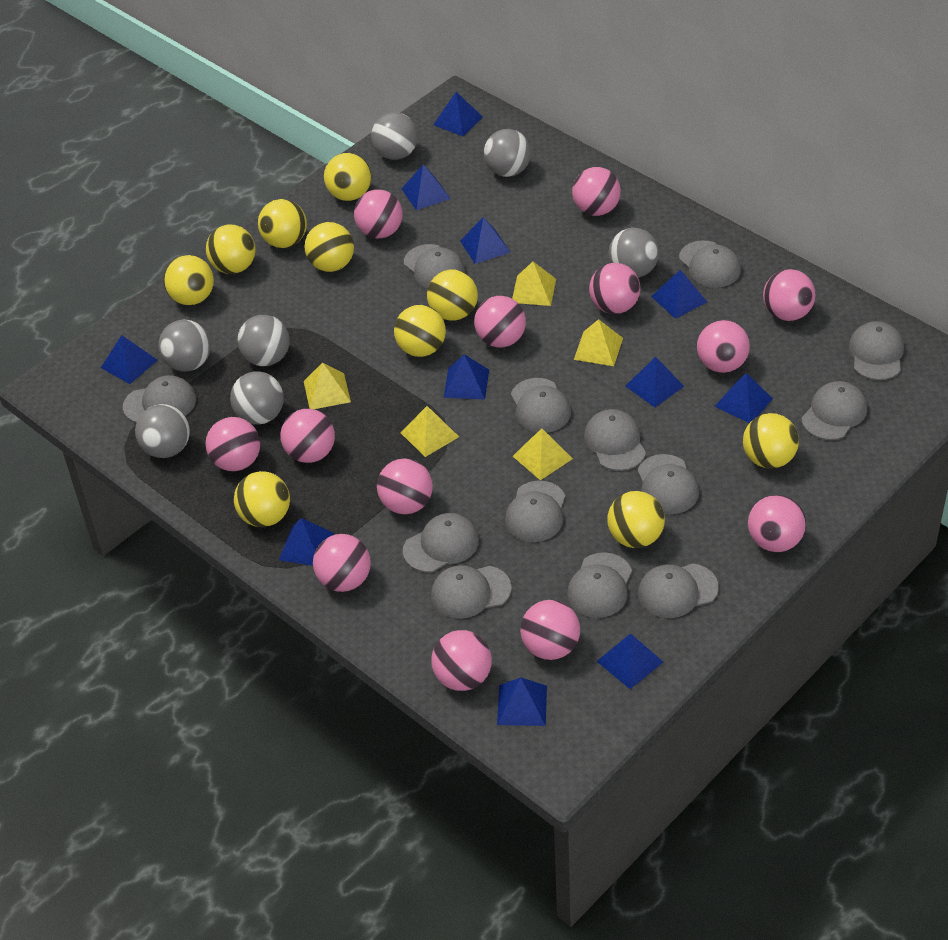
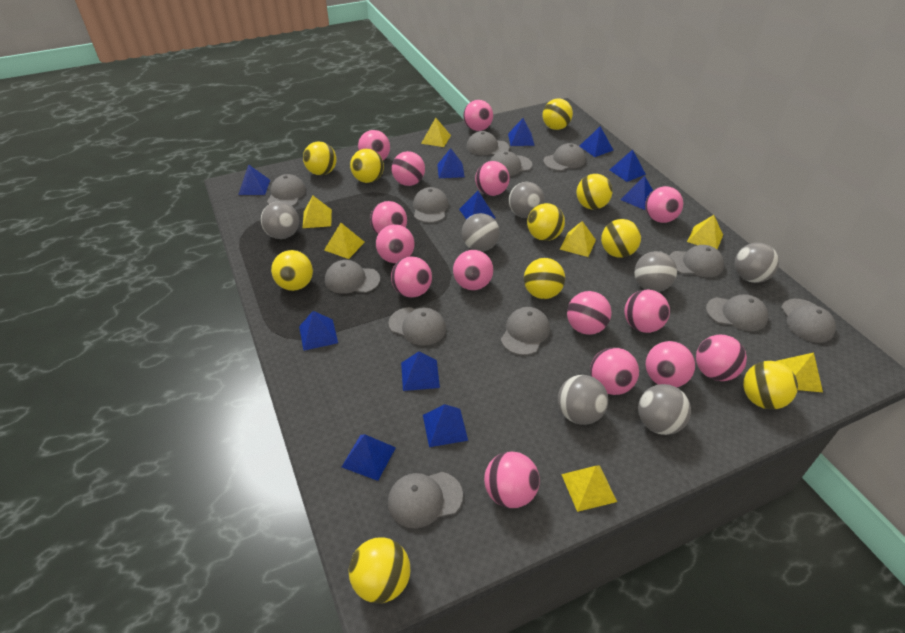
grey cap: 13 -> 12
pink ball: 13 -> 15
yellow pyramid: 5 -> 7

